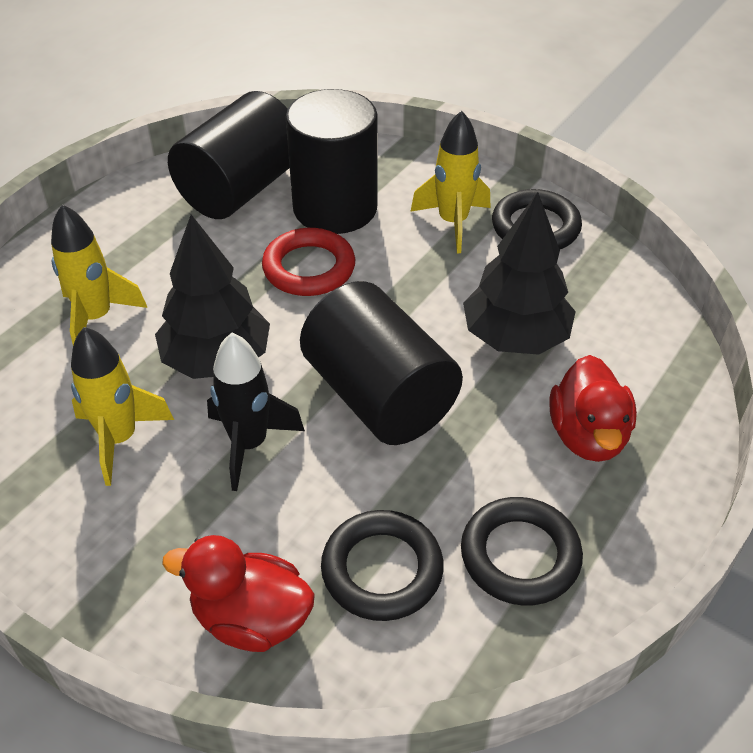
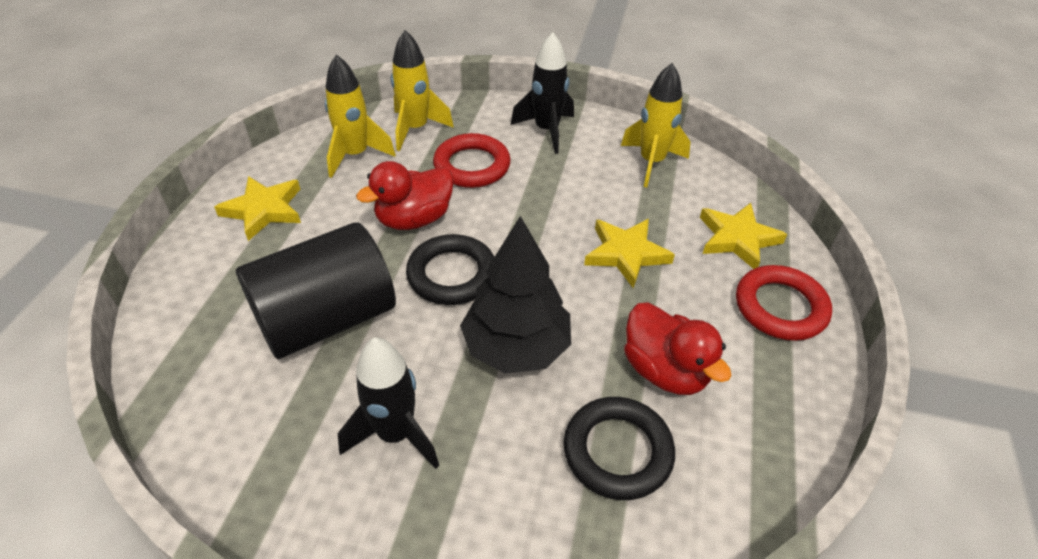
black cylinder: 3 -> 1
black ring: 3 -> 2
black rocket: 1 -> 2
black tree: 2 -> 1
red ring: 1 -> 2
yellow star: 0 -> 3

